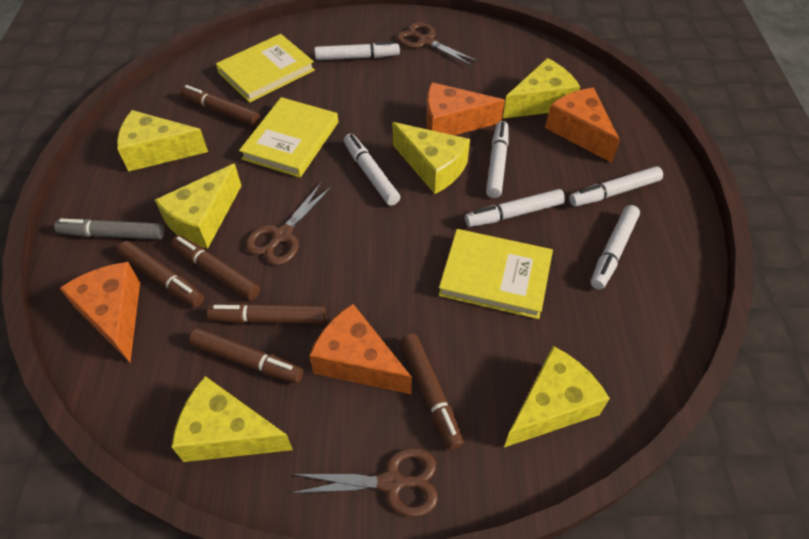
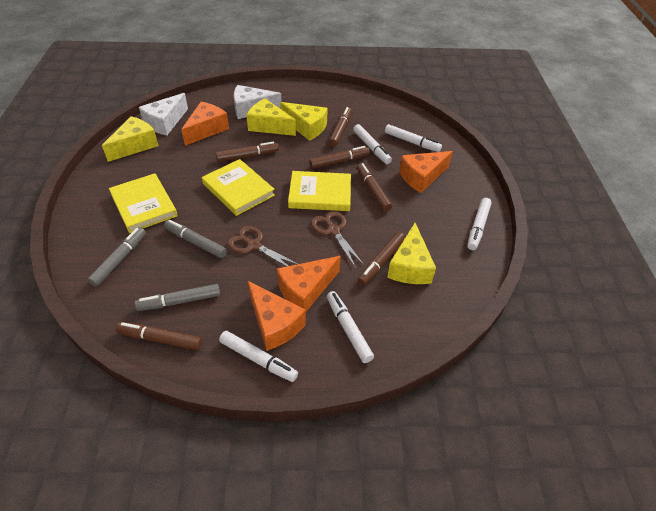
brown scissors: 3 -> 2
grey marker: 1 -> 3
white cheese: 0 -> 2
white marker: 6 -> 5
yellow cheese: 6 -> 4

